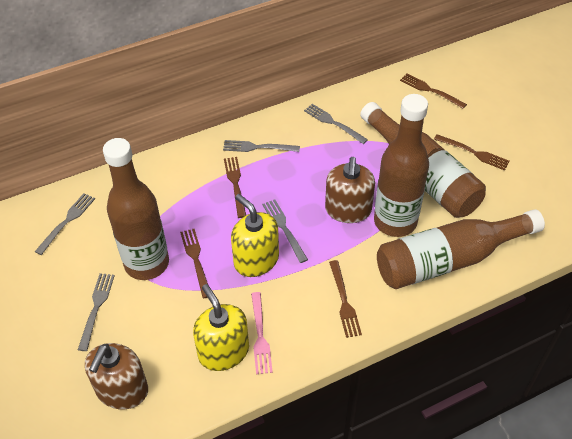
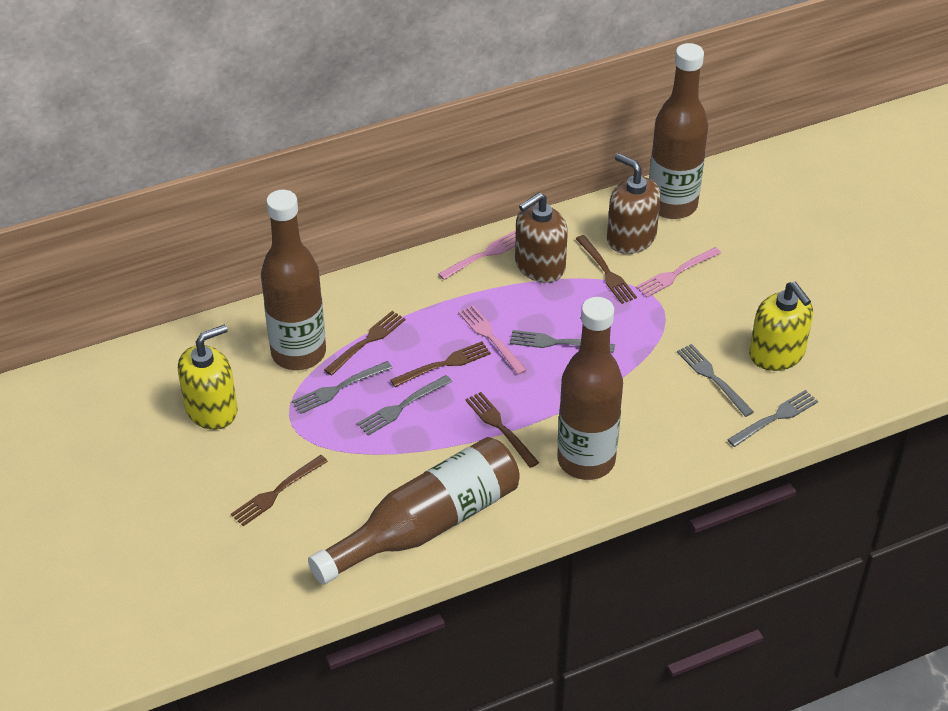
pink fork: 1 -> 3

